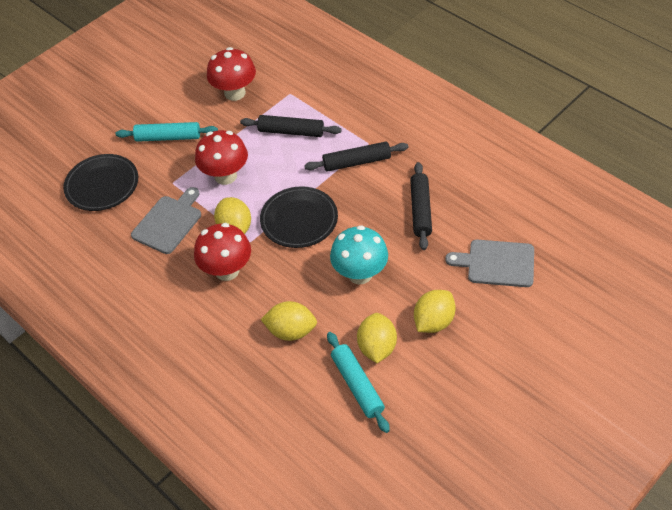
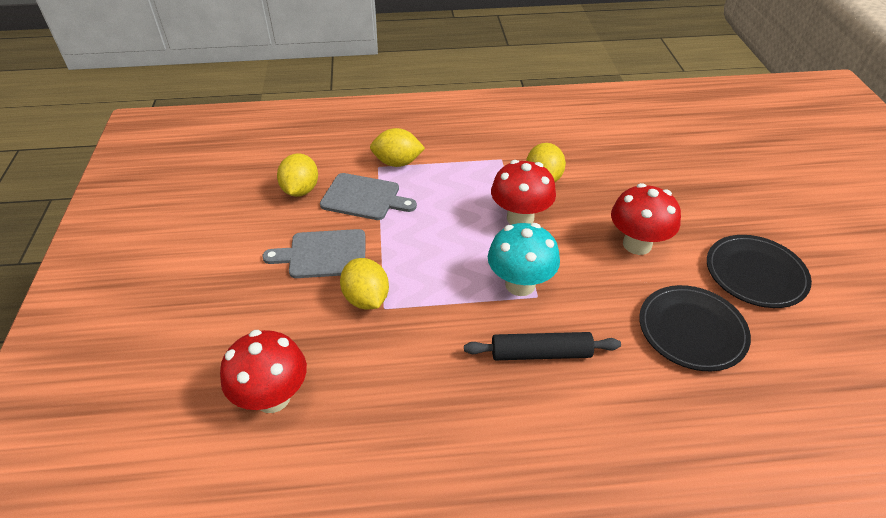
black rolling pin: 3 -> 1
turquoise rolling pin: 2 -> 0

